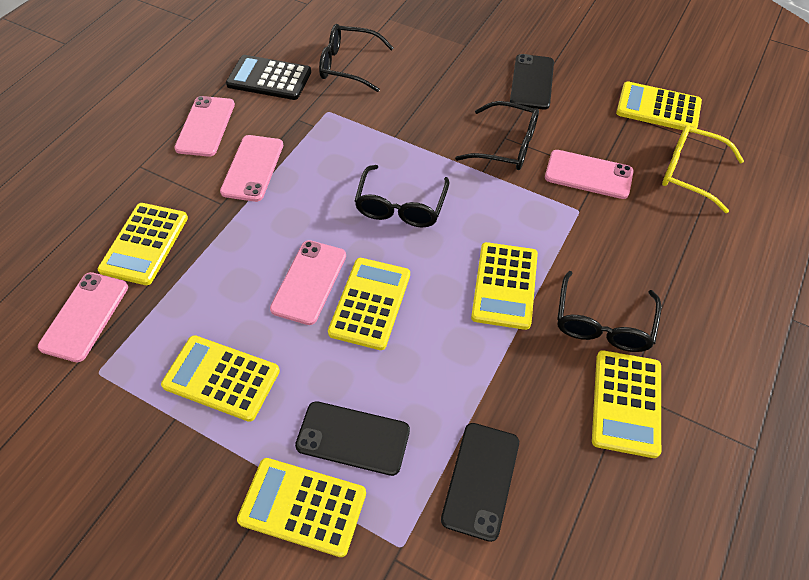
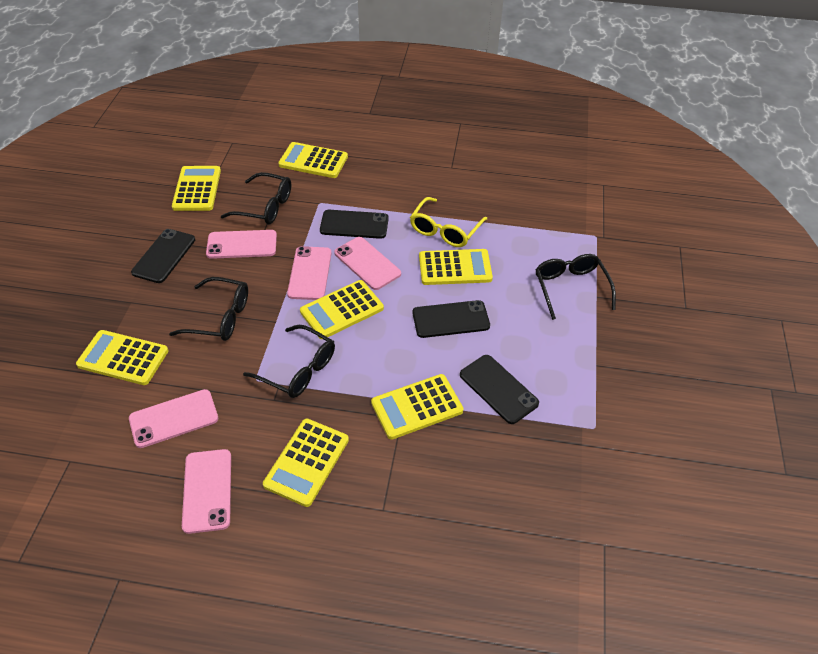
black calculator: 1 -> 0
black phone: 3 -> 4

